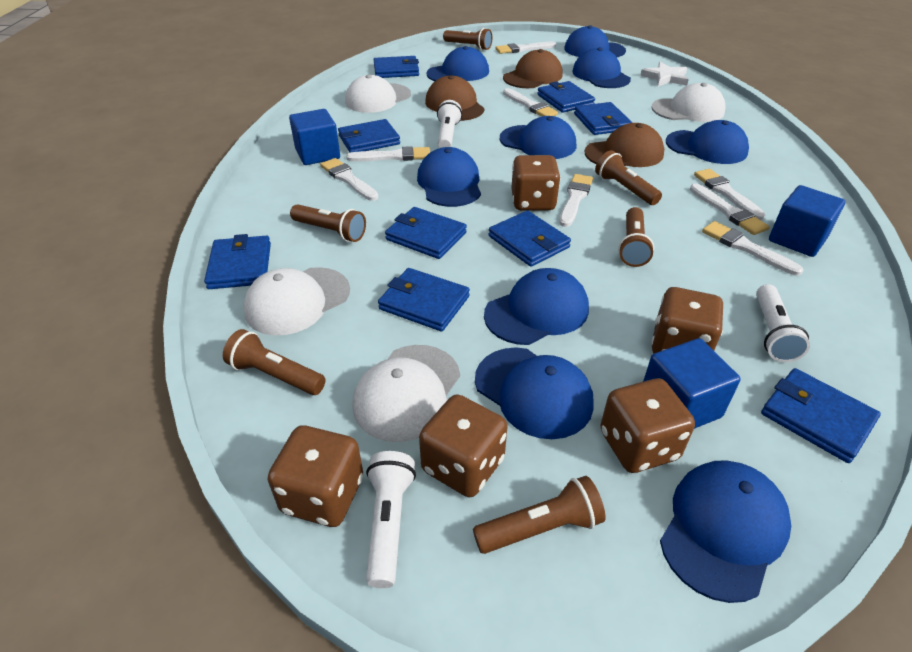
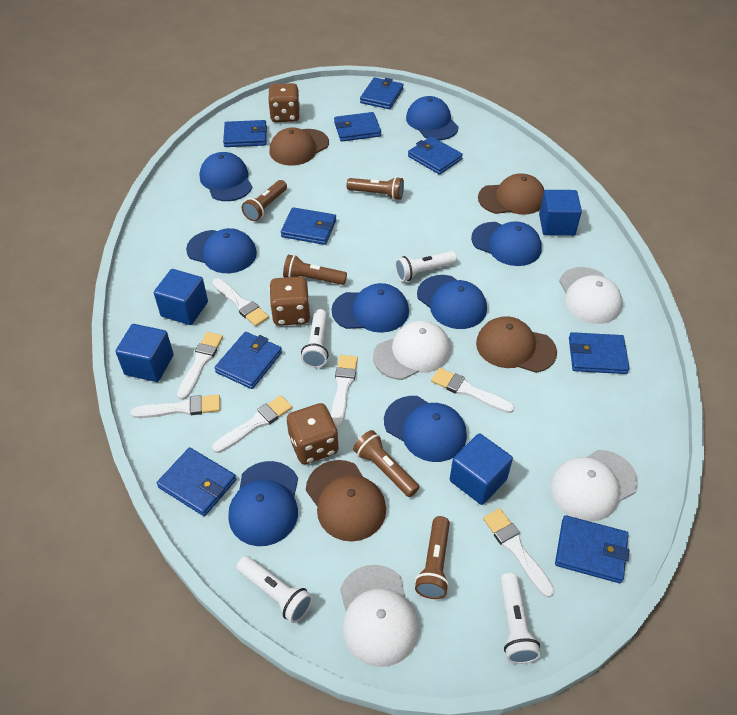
blue cap: 9 -> 8
blue cube: 3 -> 4
brown cap: 3 -> 4
brown dice: 5 -> 3
brown flashlight: 6 -> 5
white brush: 8 -> 7
white flashlight: 3 -> 4
white star: 1 -> 0

